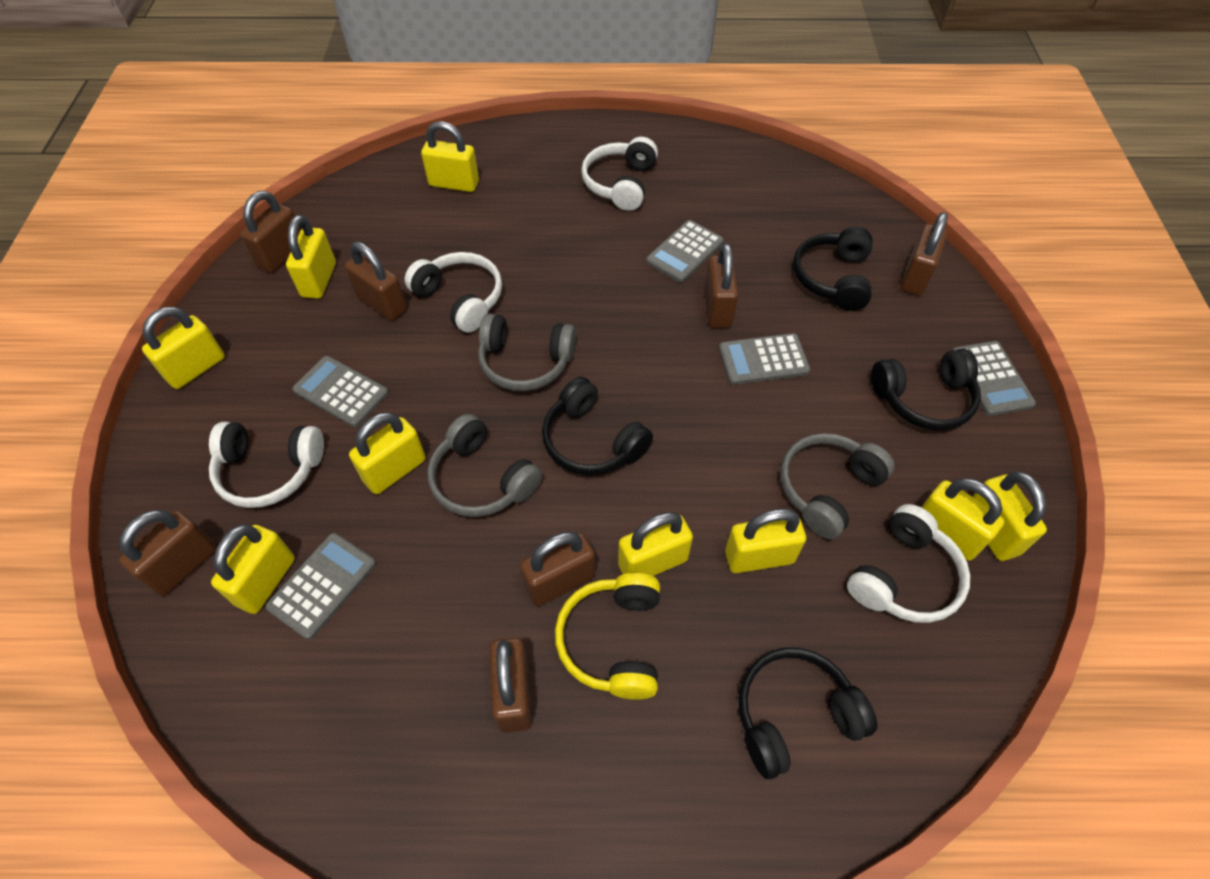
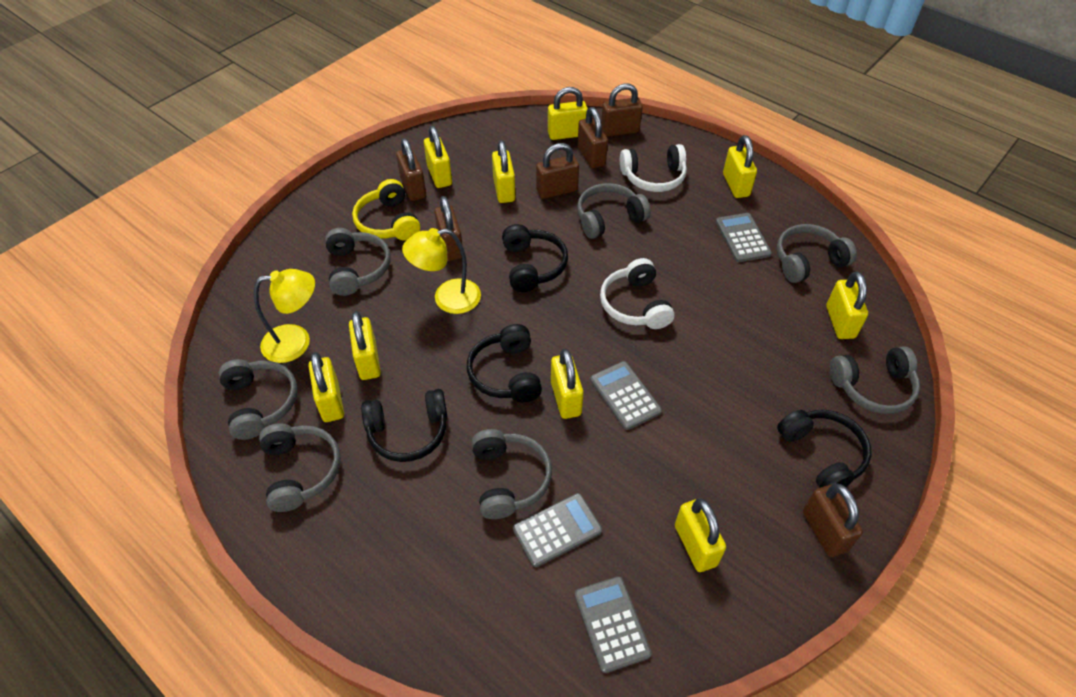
brown padlock: 7 -> 6
grey calculator: 5 -> 4
grey headphones: 3 -> 7
white headphones: 4 -> 2
yellow lamp: 0 -> 2

